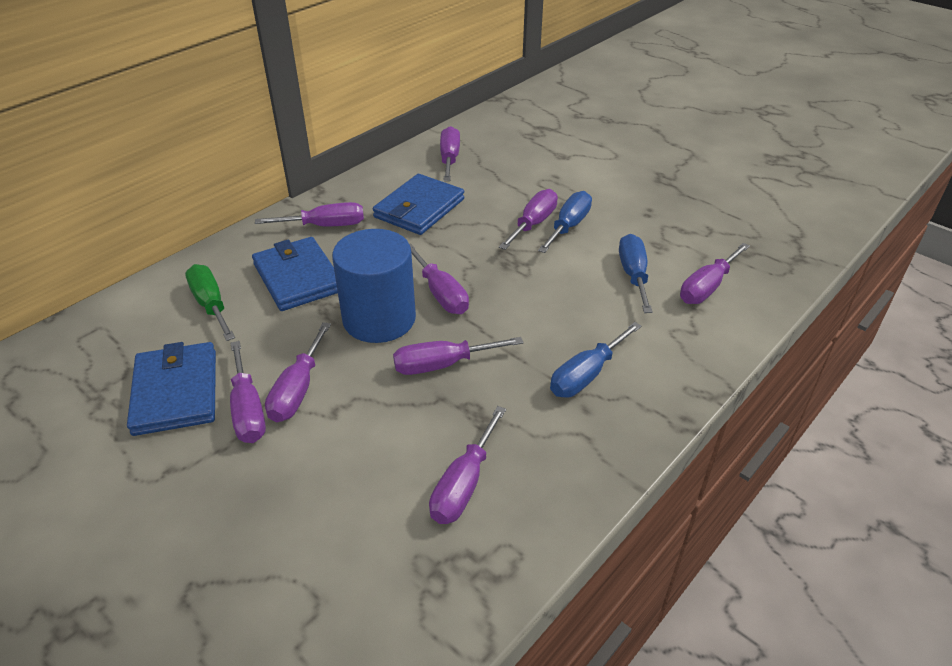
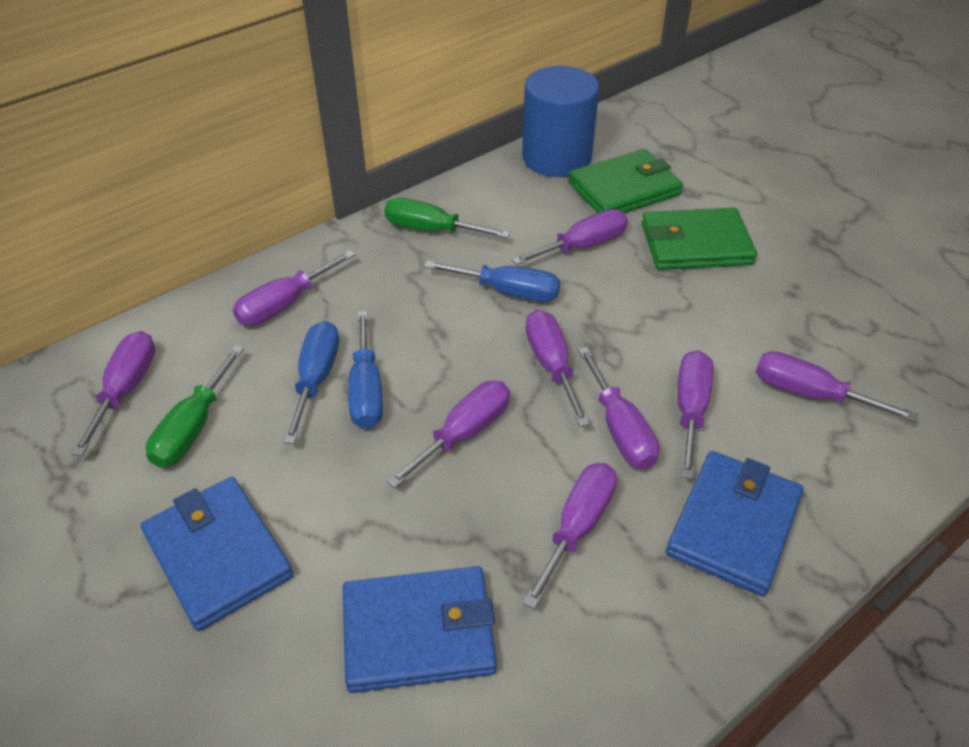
green screwdriver: 1 -> 2
green wallet: 0 -> 2

